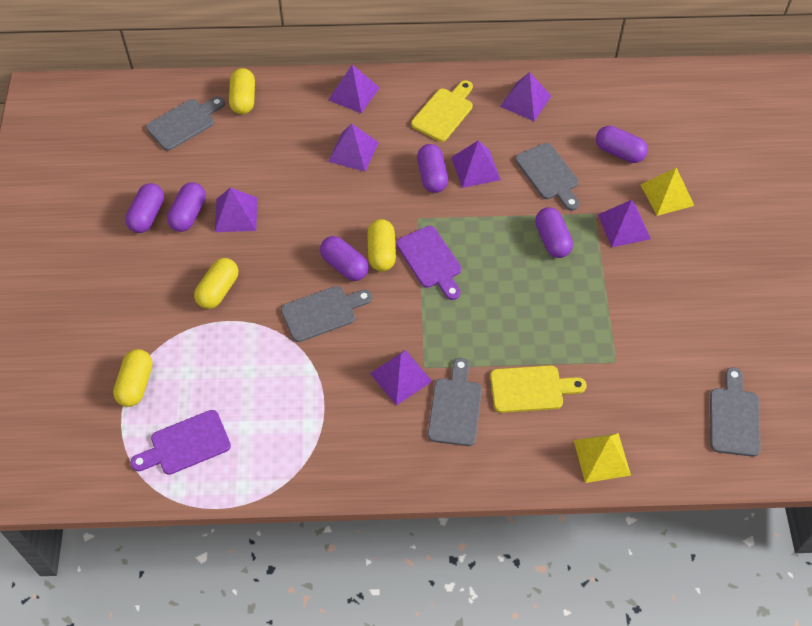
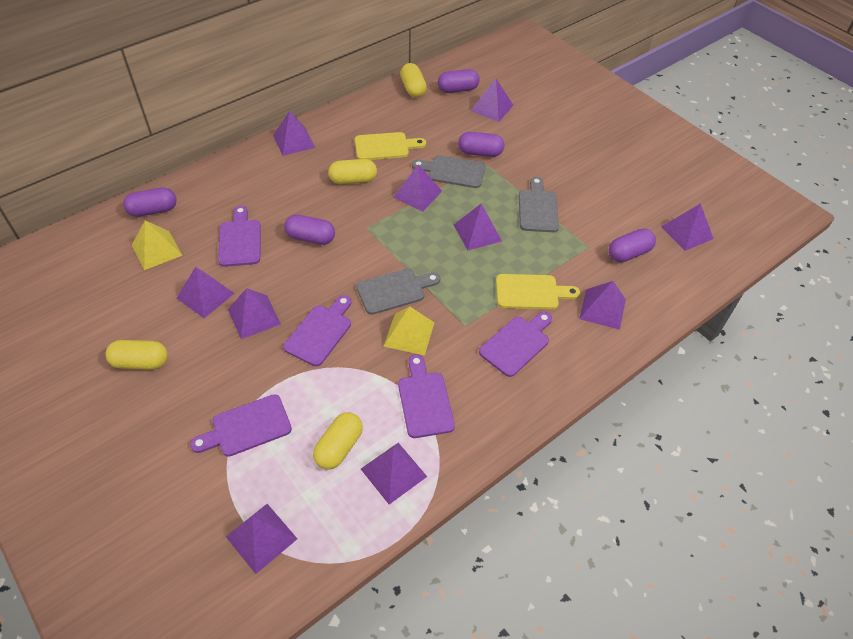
grey cutting board: 5 -> 3
purple capsule: 6 -> 5
purple cutting board: 2 -> 5
purple pyramid: 7 -> 10

